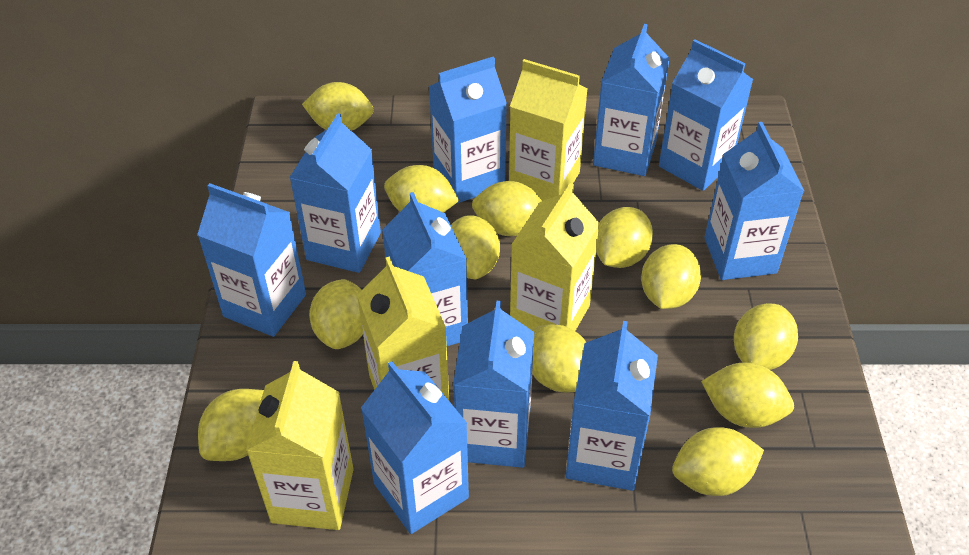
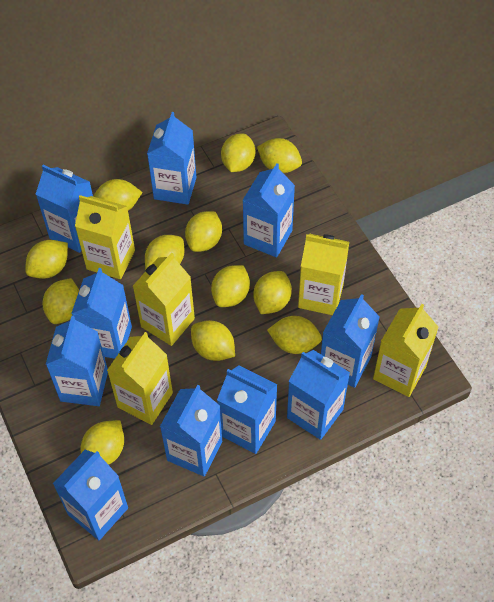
yellow carton: 4 -> 5

